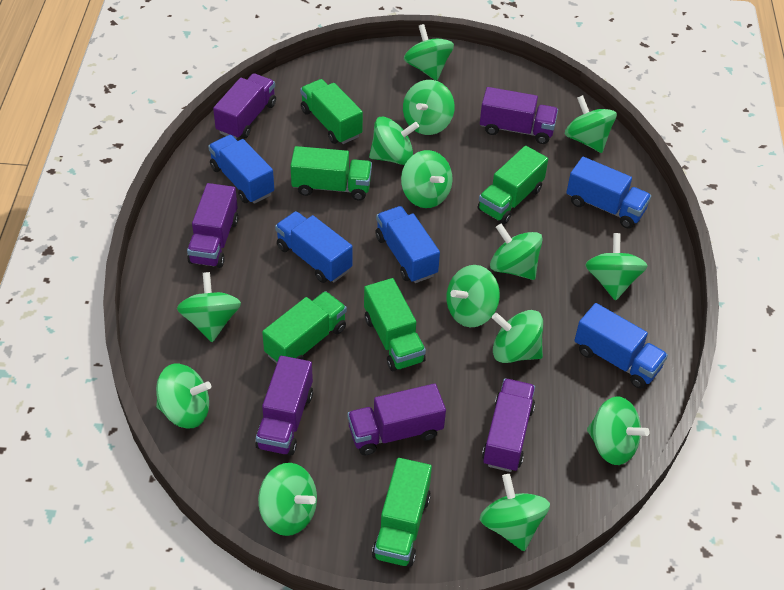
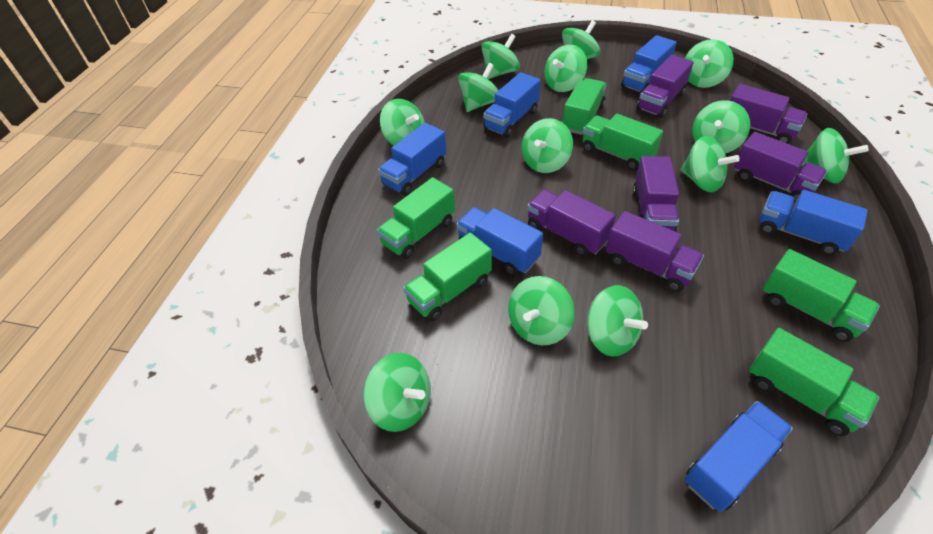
blue truck: 5 -> 6
green spinning top: 14 -> 13

